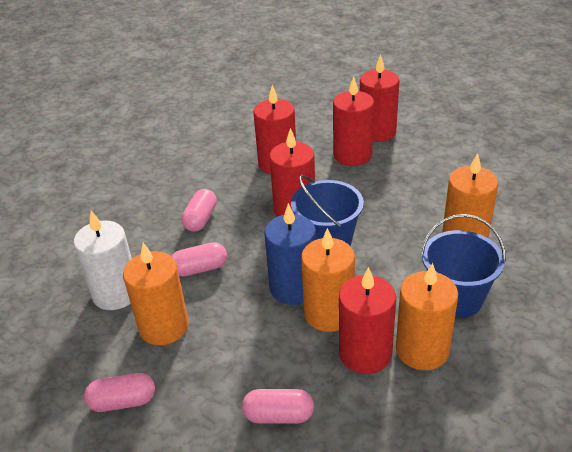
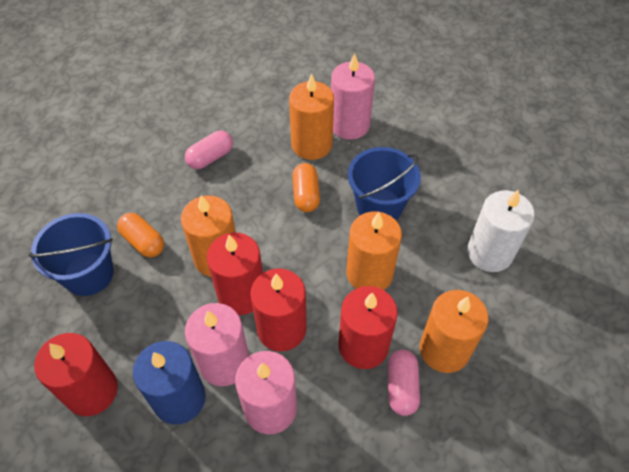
orange capsule: 0 -> 2
pink candle: 0 -> 3
pink capsule: 4 -> 2
red candle: 5 -> 4

